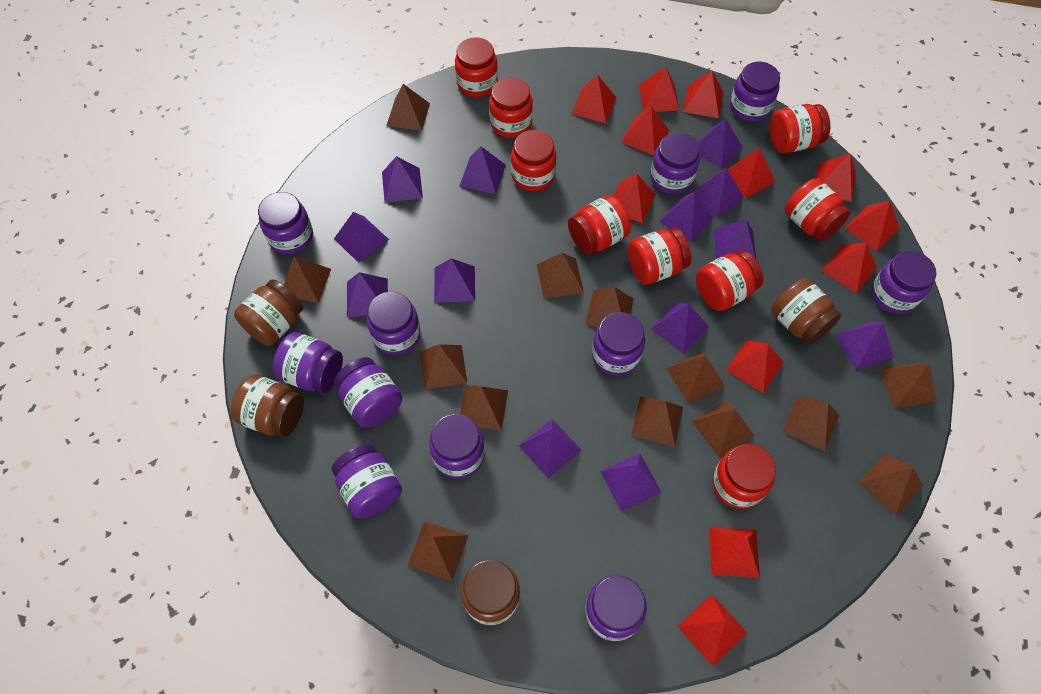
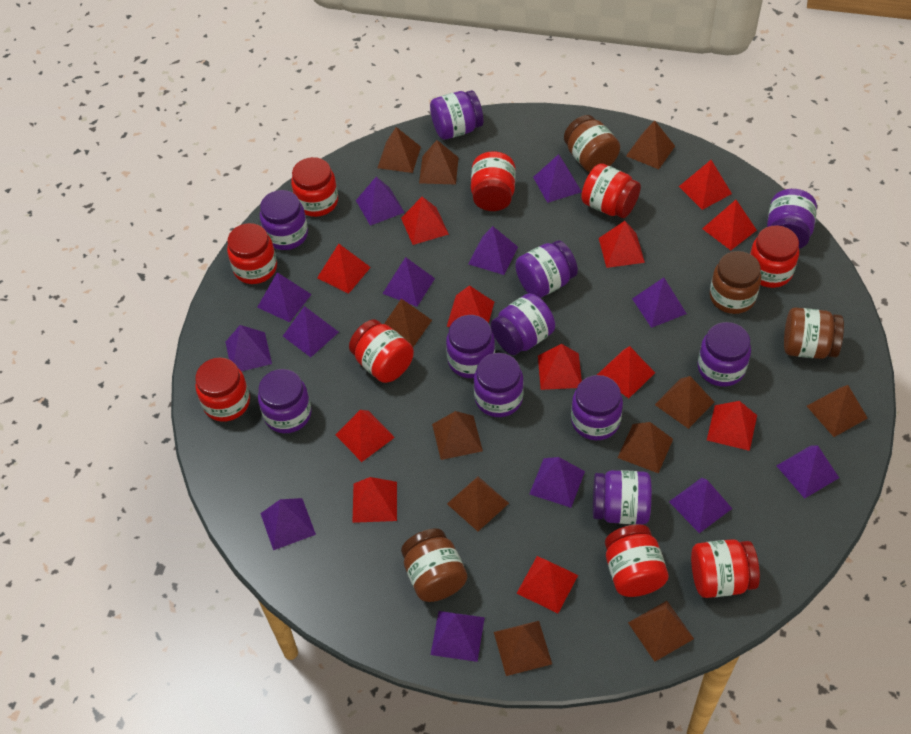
brown pyramid: 13 -> 11

